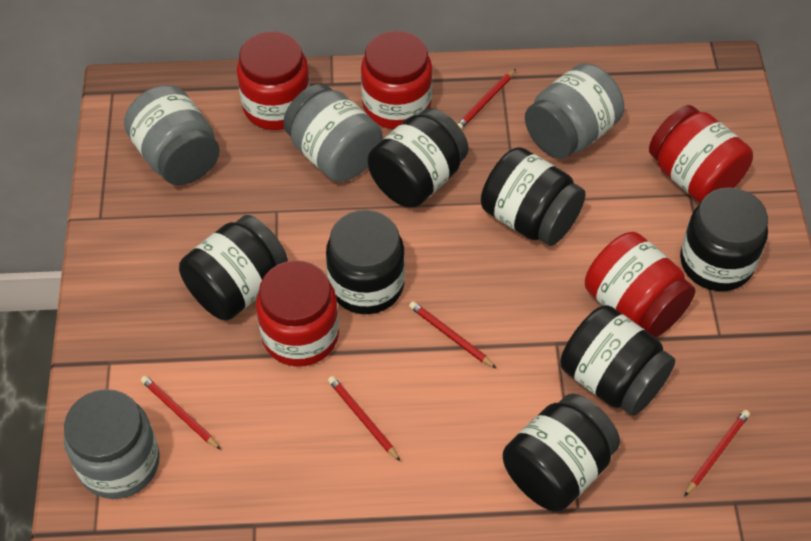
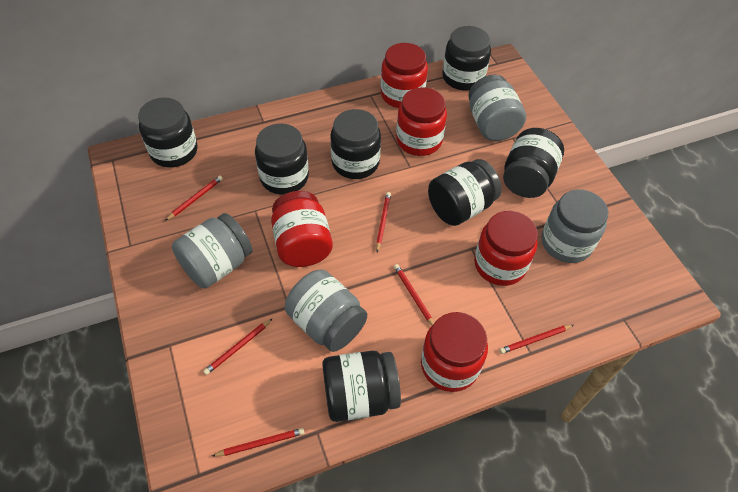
red pencil: 5 -> 6

